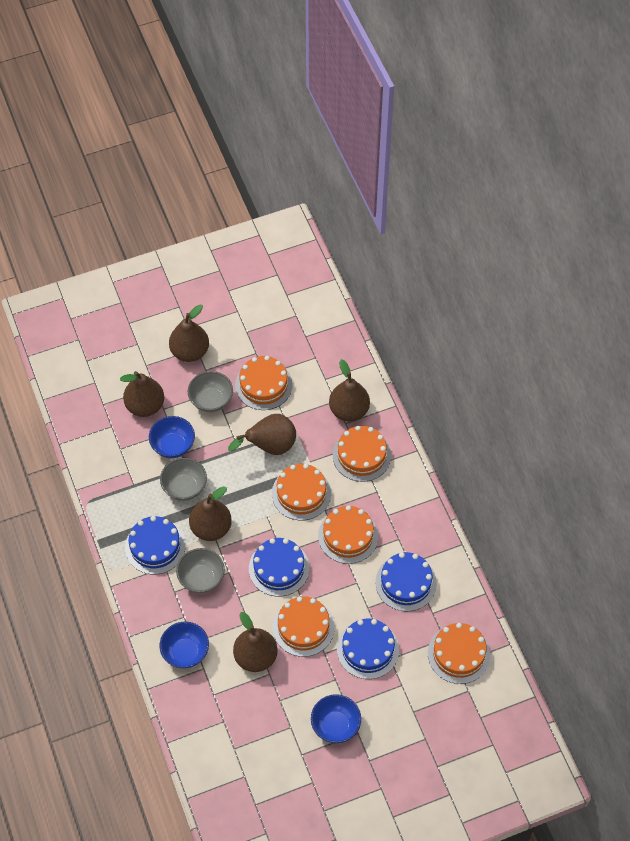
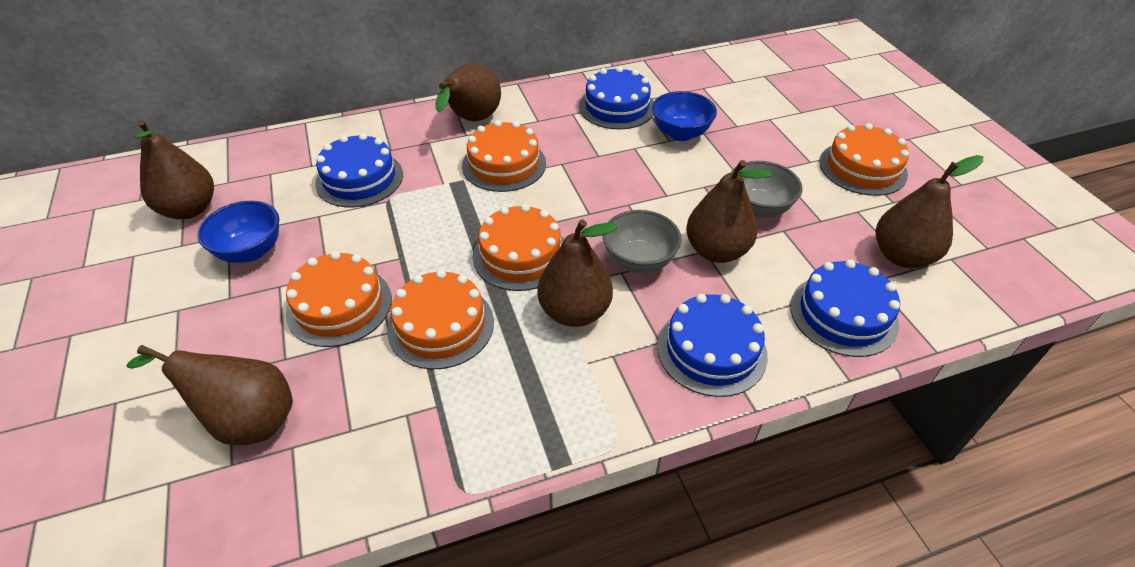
blue bowl: 3 -> 2
grey bowl: 3 -> 2
orange cake: 6 -> 5

